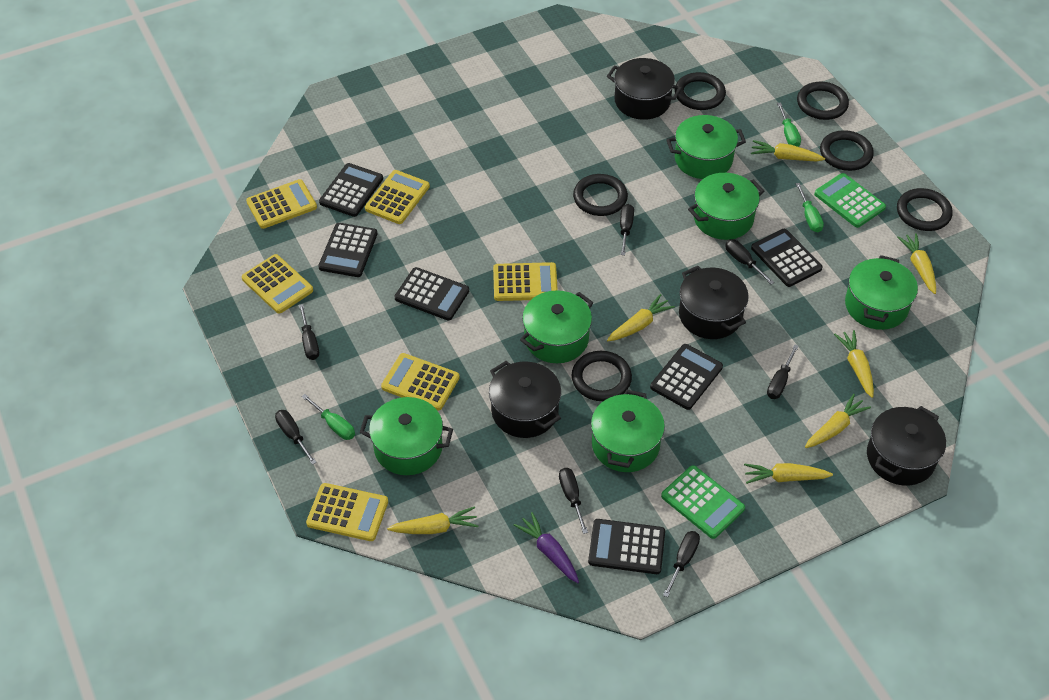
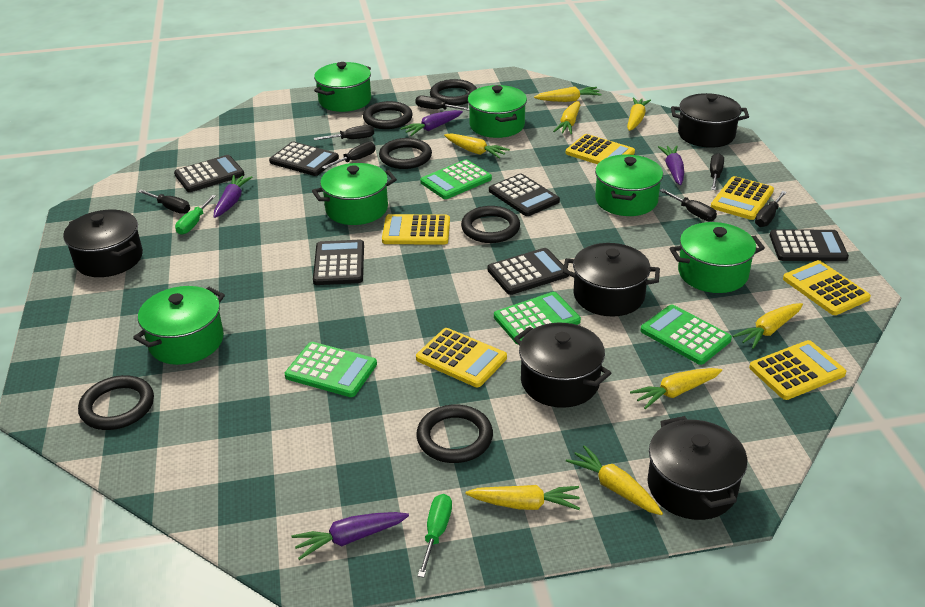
black pot: 4 -> 5
green calculator: 2 -> 4
green screwdriver: 3 -> 2
purple carrot: 1 -> 4
yellow carrot: 7 -> 8

